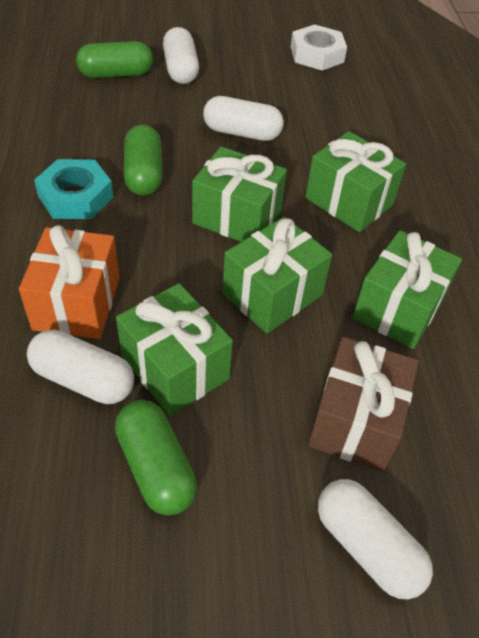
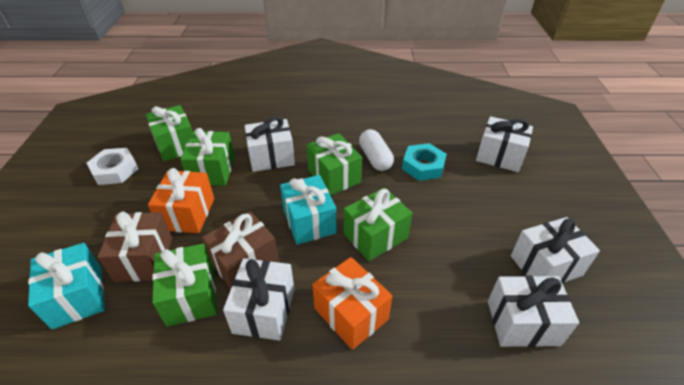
brown gift: 1 -> 2
green capsule: 3 -> 0
orange gift: 1 -> 2
turquoise gift: 0 -> 2
white capsule: 4 -> 1
white gift: 0 -> 5

